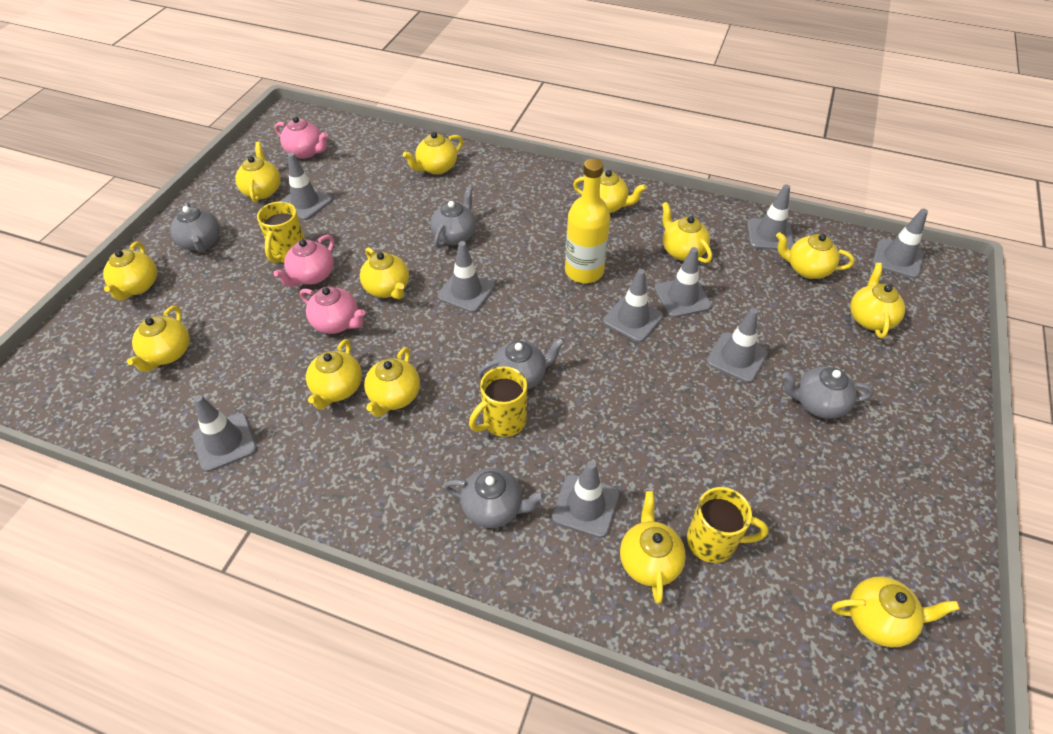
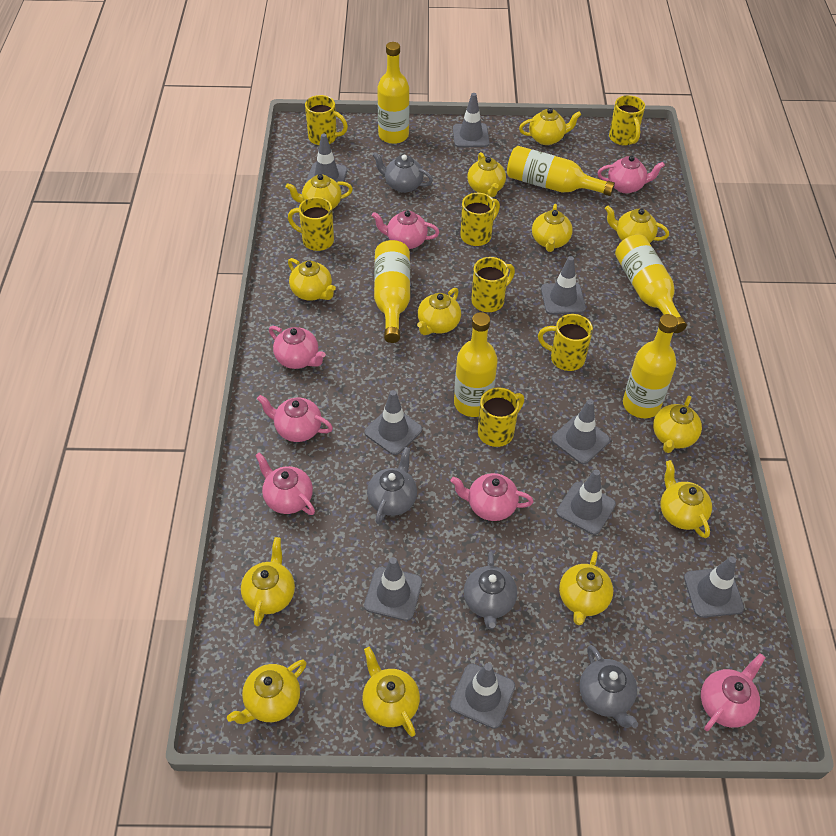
grey teapot: 5 -> 4
pink teapot: 3 -> 7
yellow bottle: 1 -> 6
yellow mug: 3 -> 7

